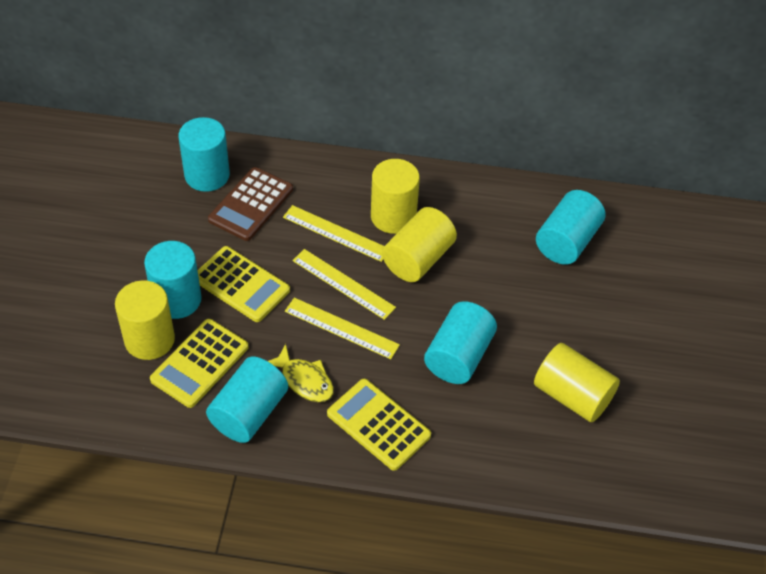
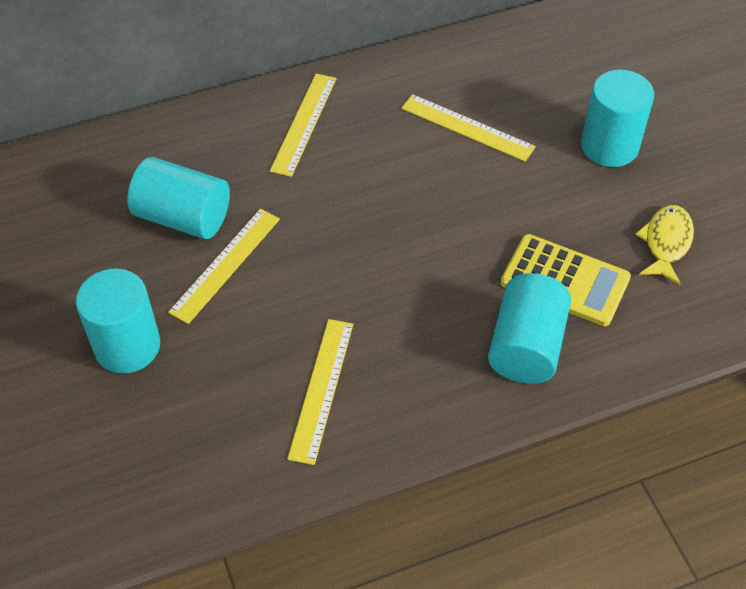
brown calculator: 1 -> 0
turquoise cylinder: 5 -> 4
yellow calculator: 3 -> 1
yellow cylinder: 4 -> 0
yellow ruler: 3 -> 4

